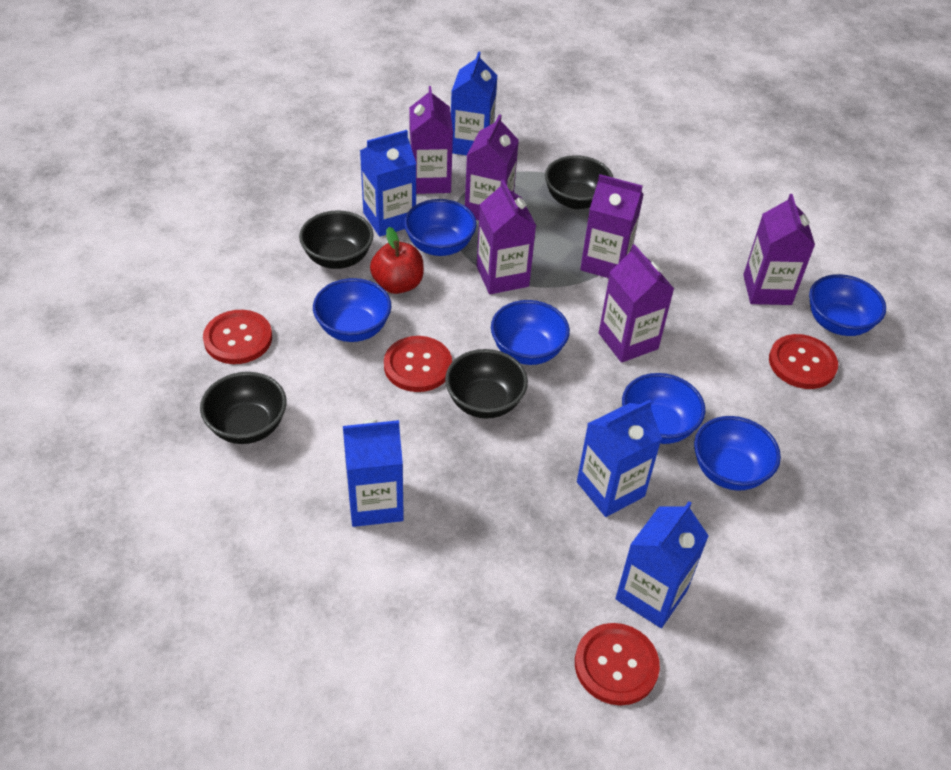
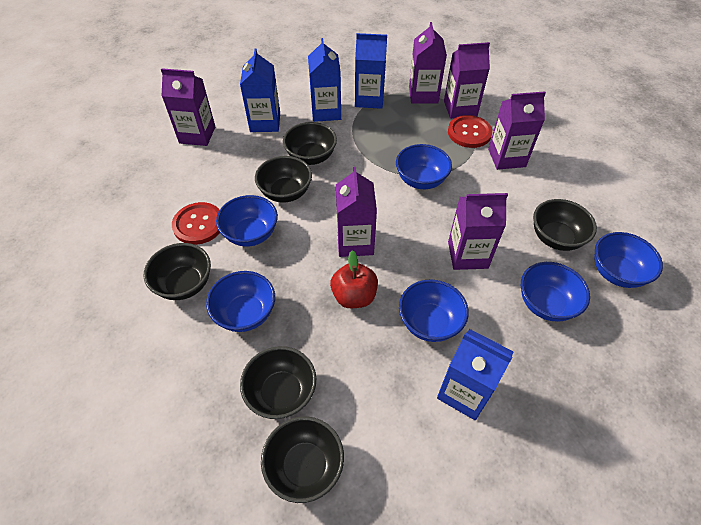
black bowl: 4 -> 6
blue carton: 5 -> 4
red button: 4 -> 2

